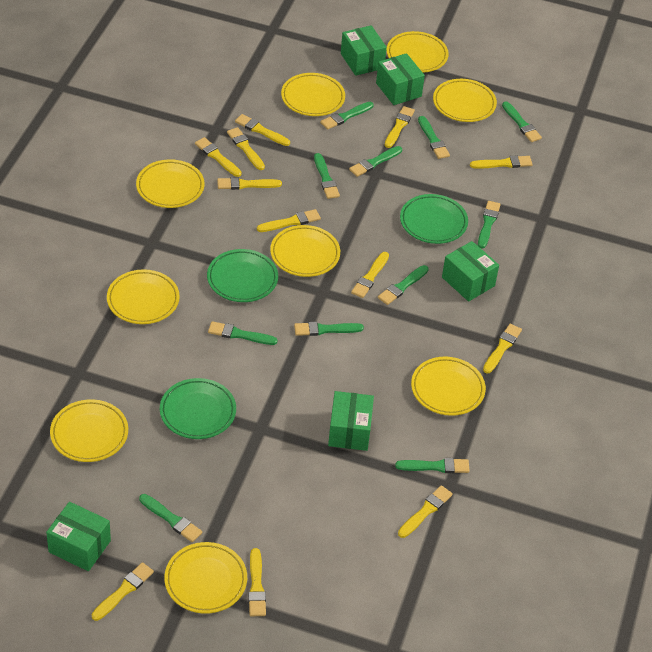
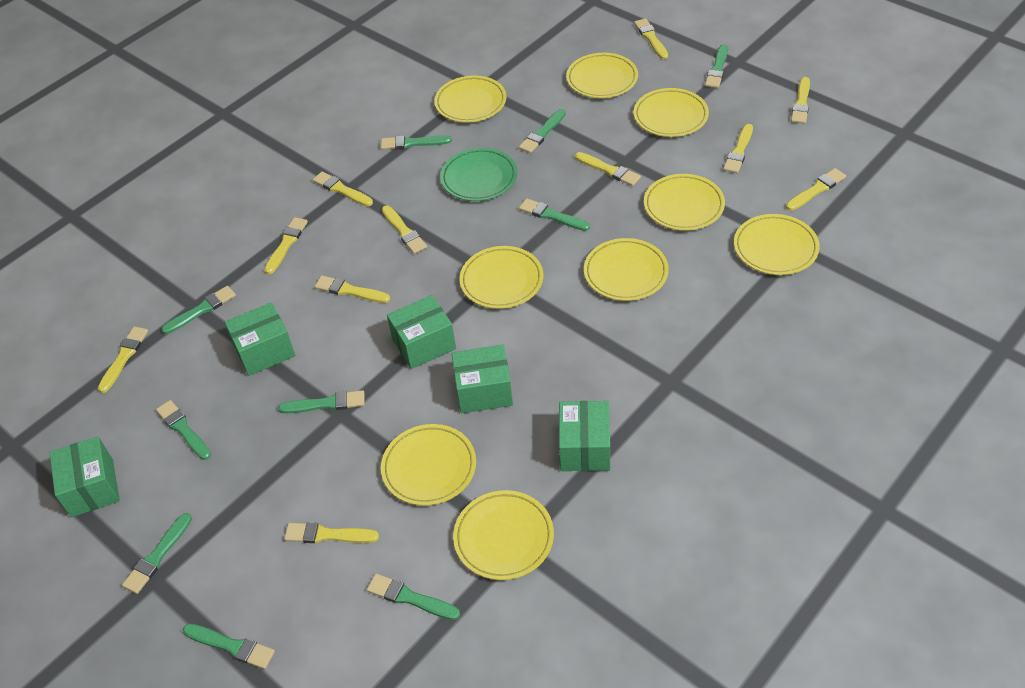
green brush: 11 -> 10
green plate: 3 -> 1
yellow brush: 12 -> 11

